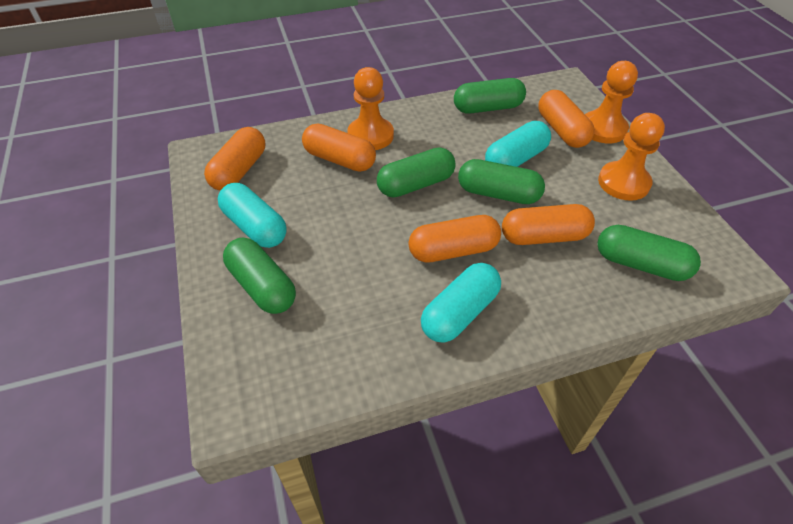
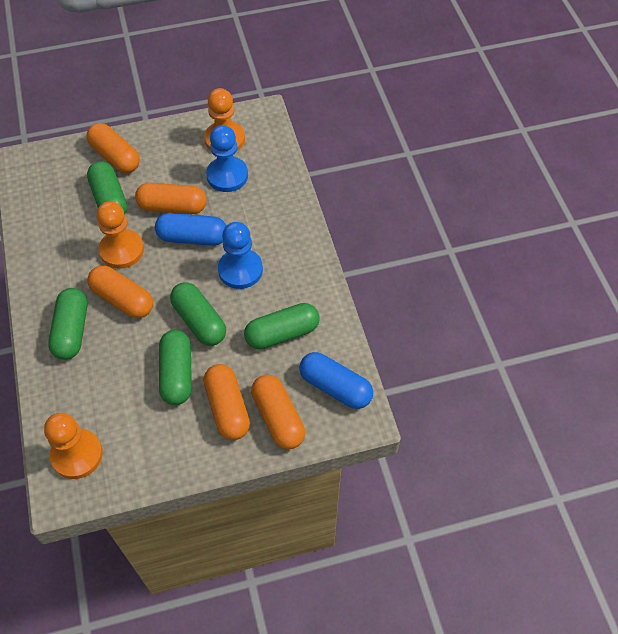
blue capsule: 0 -> 2
blue pawn: 0 -> 2
turquoise capsule: 3 -> 0

